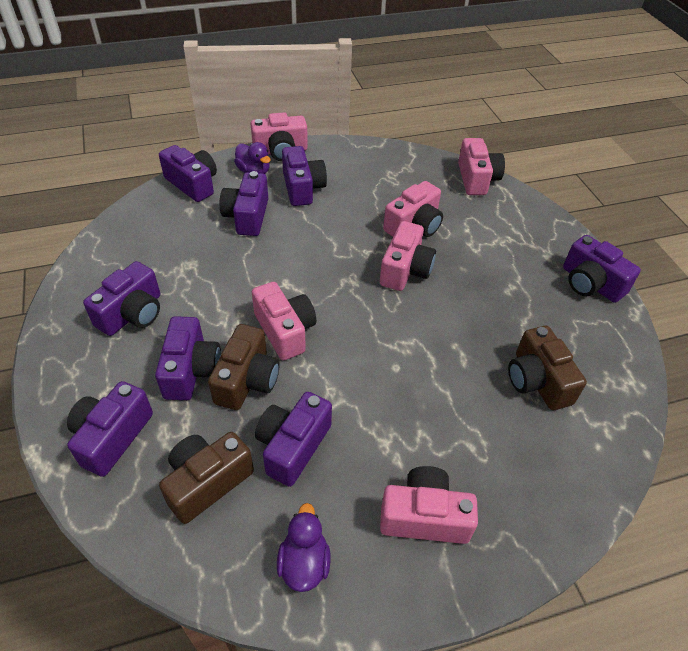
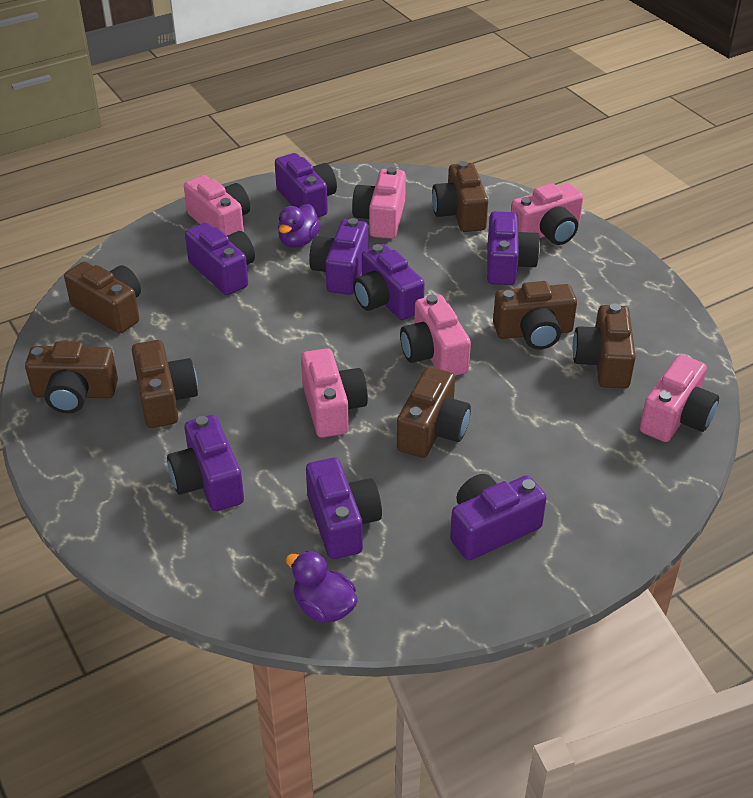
brown camera: 3 -> 7

